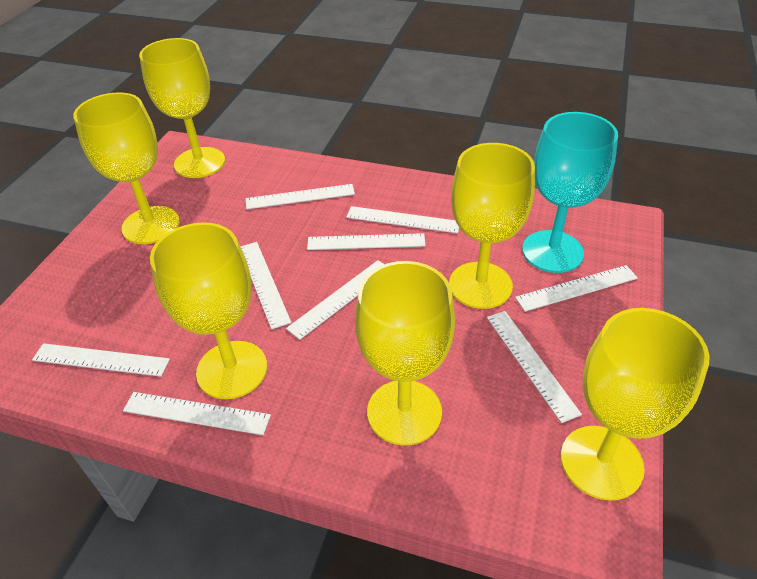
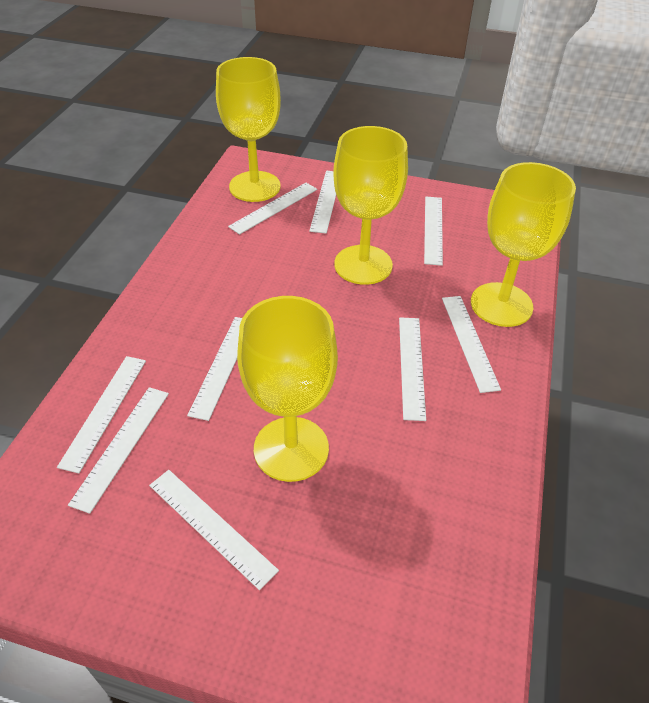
turquoise goblet: 1 -> 0
yellow goblet: 6 -> 4

